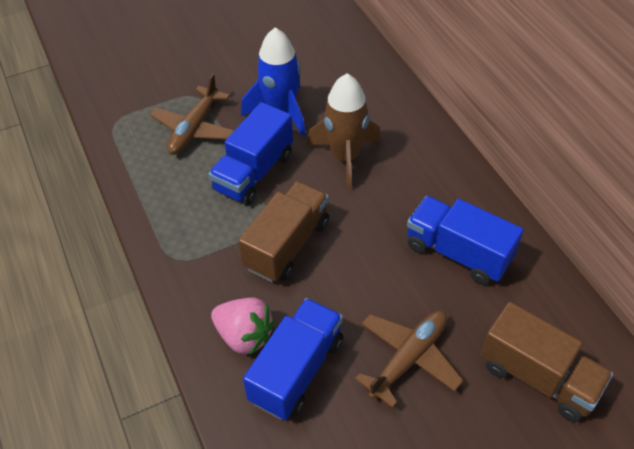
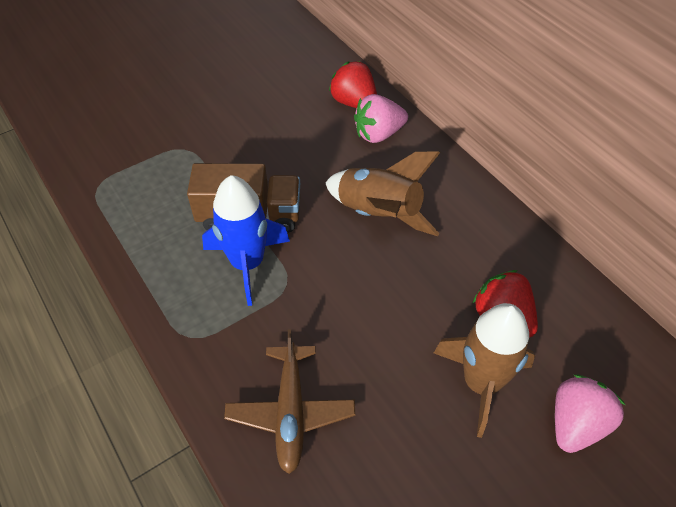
blue truck: 3 -> 0
brown plane: 2 -> 1
brown rocket: 1 -> 2
brown truck: 2 -> 1
pink strawberry: 1 -> 2
red strawberry: 0 -> 2

